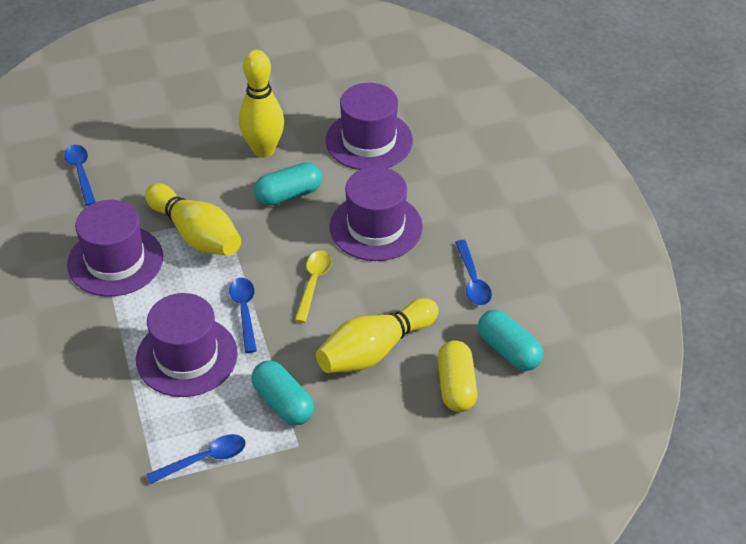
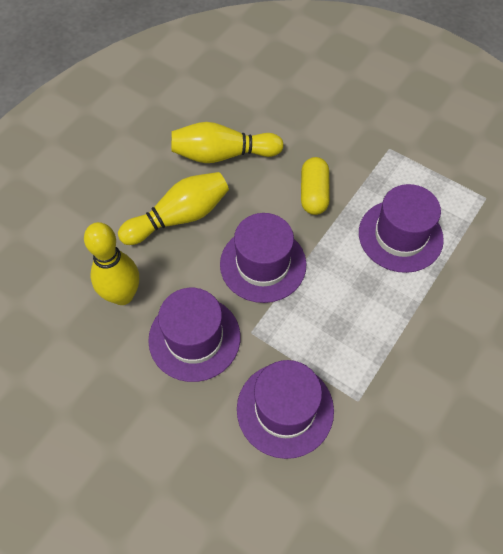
blue spoon: 4 -> 0
turquoise capsule: 3 -> 0
yellow spoon: 1 -> 0

